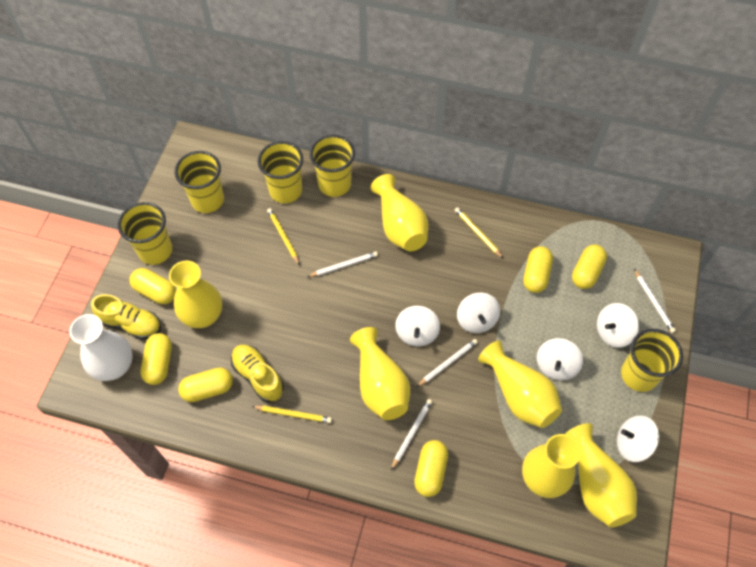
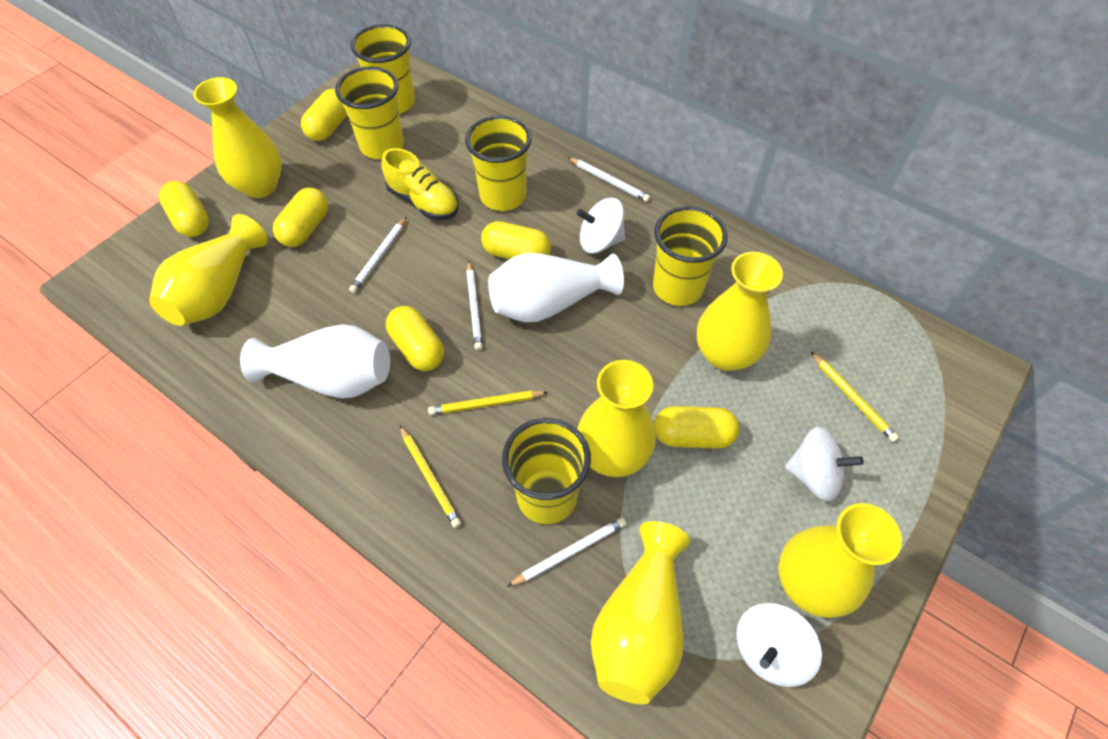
white spinning top: 5 -> 3
white vase: 1 -> 2
yellow shoe: 2 -> 1

